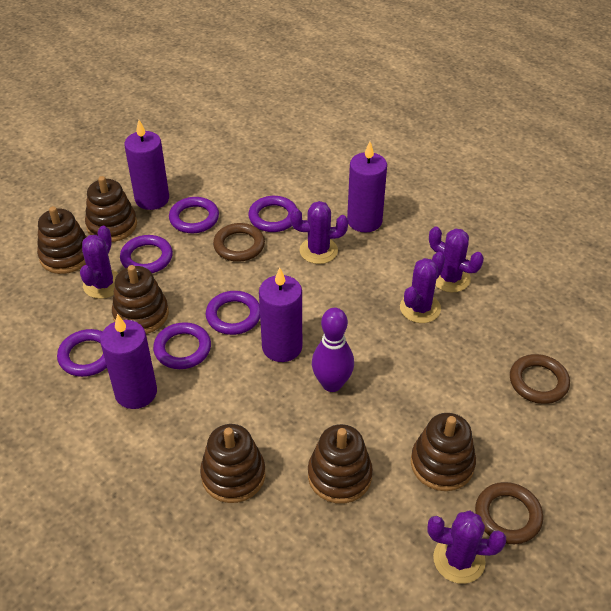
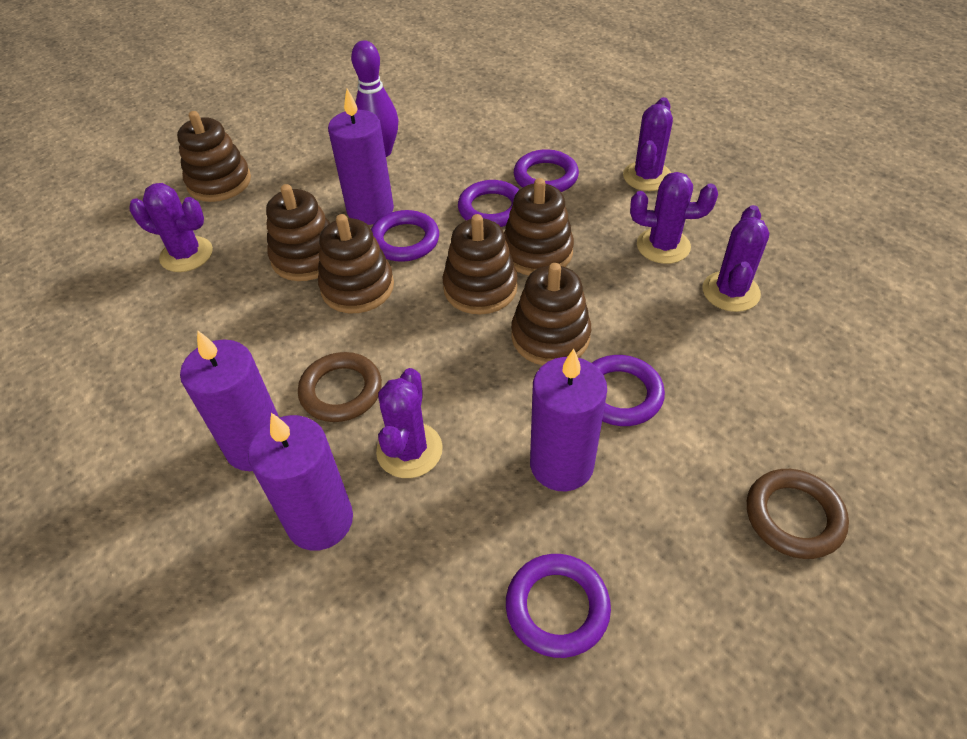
brown ring: 3 -> 2
purple ring: 6 -> 5

